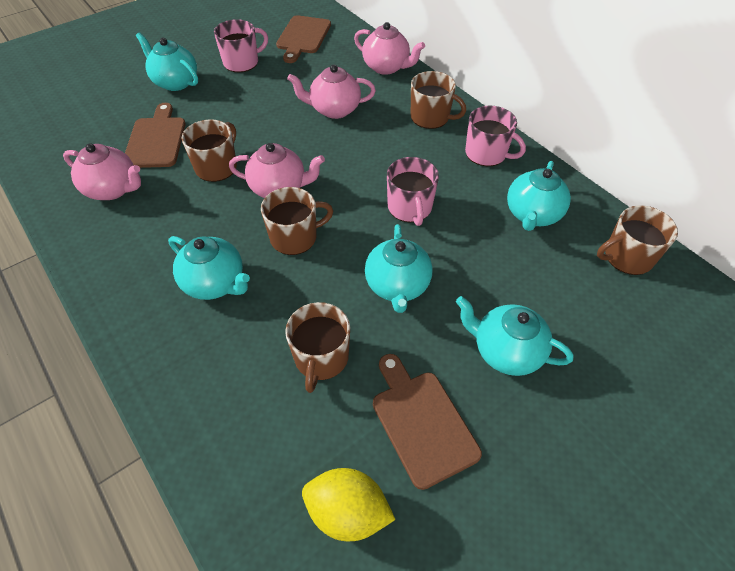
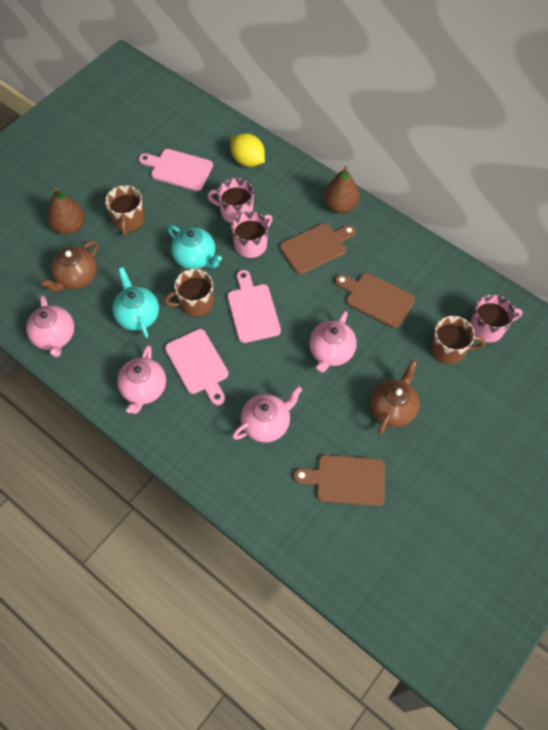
brown mug: 5 -> 3
brown pear: 0 -> 2
brown teapot: 0 -> 2
pink cutting board: 0 -> 3
turquoise teapot: 5 -> 2

